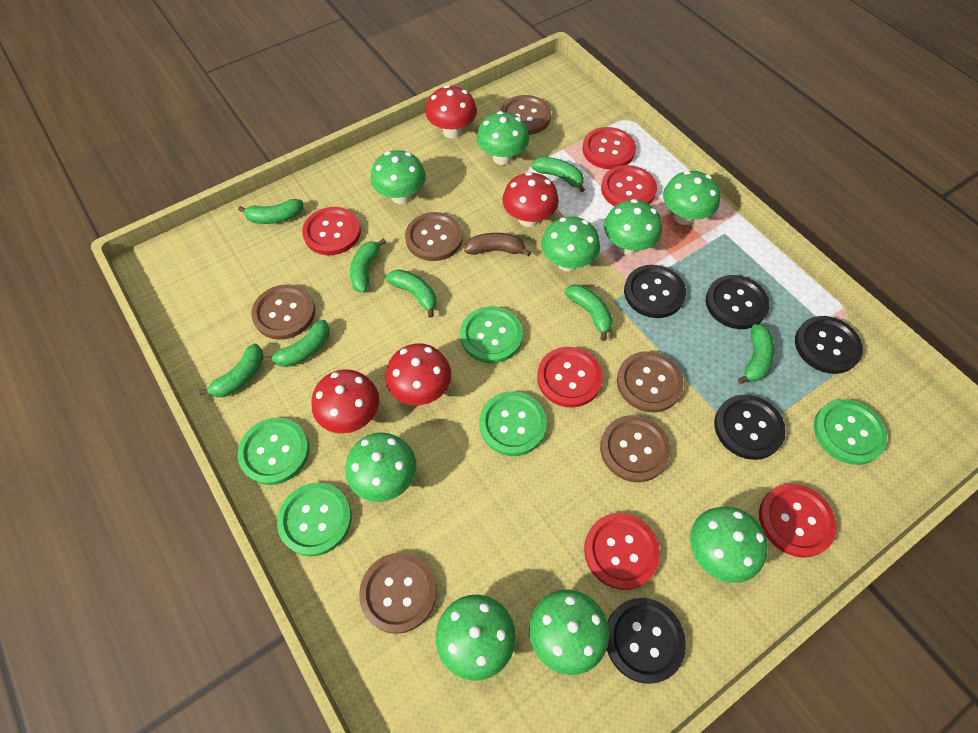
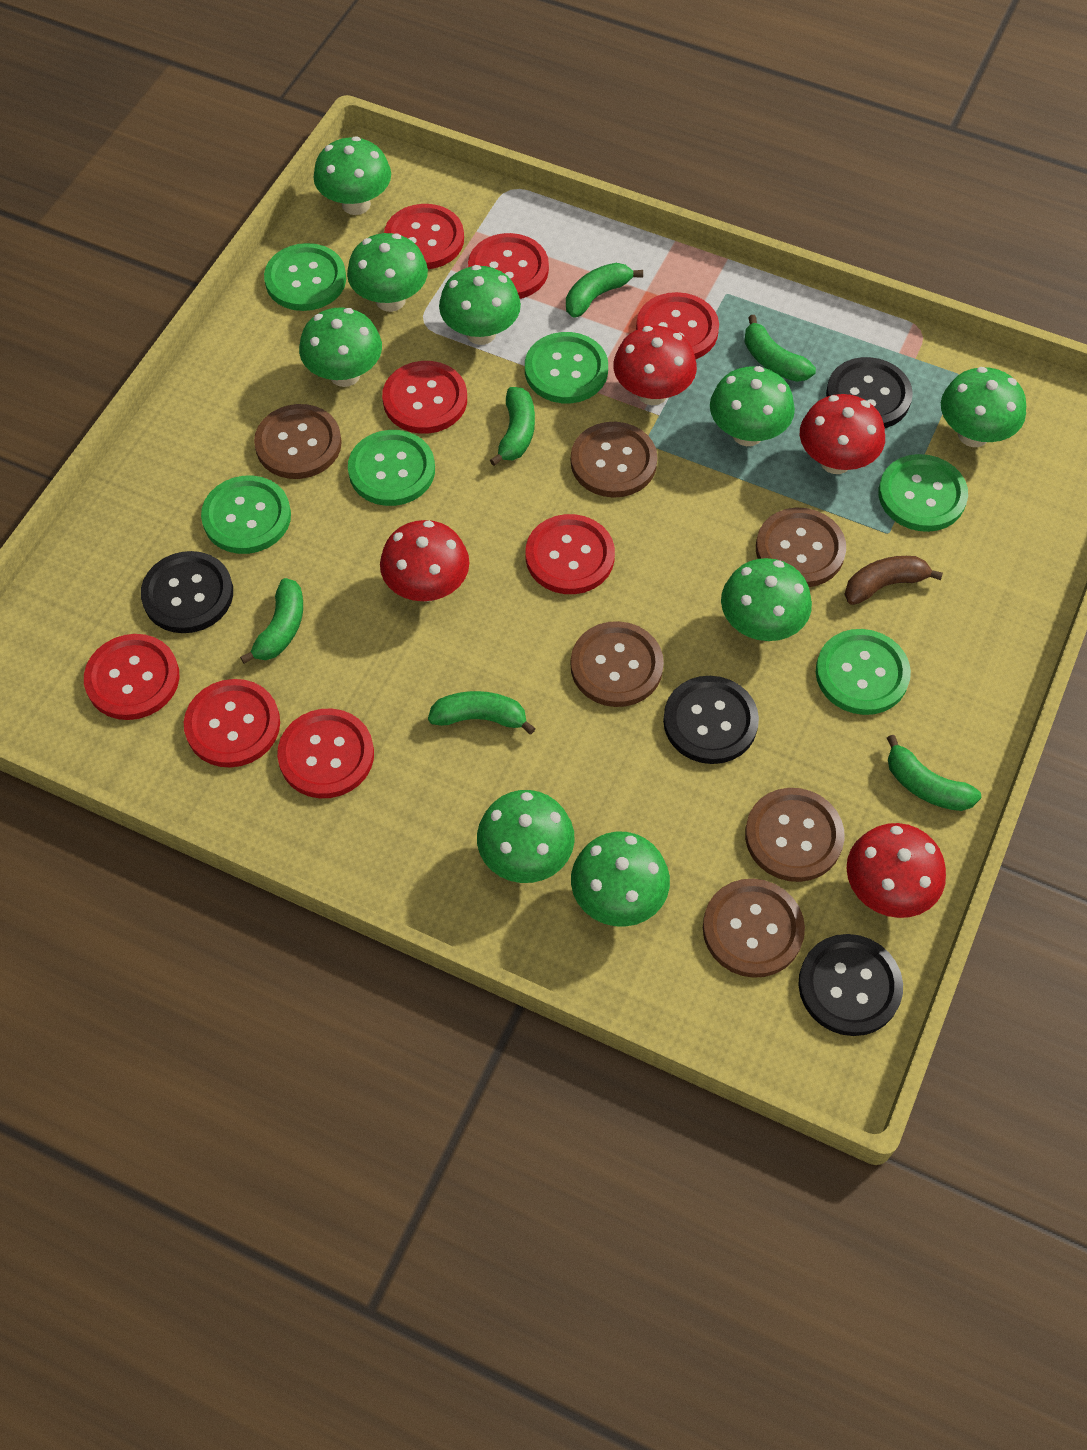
black button: 5 -> 4
green banana: 8 -> 6
green button: 5 -> 6
red button: 6 -> 8

